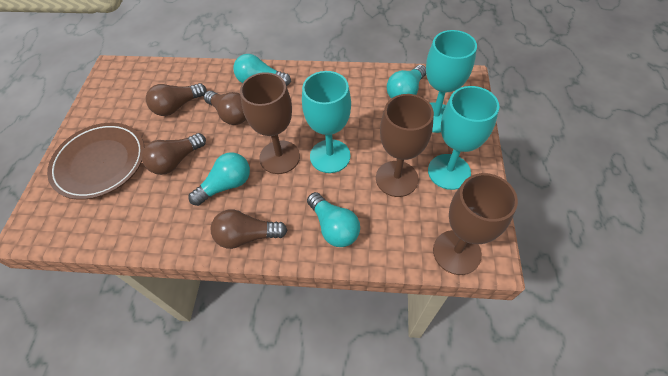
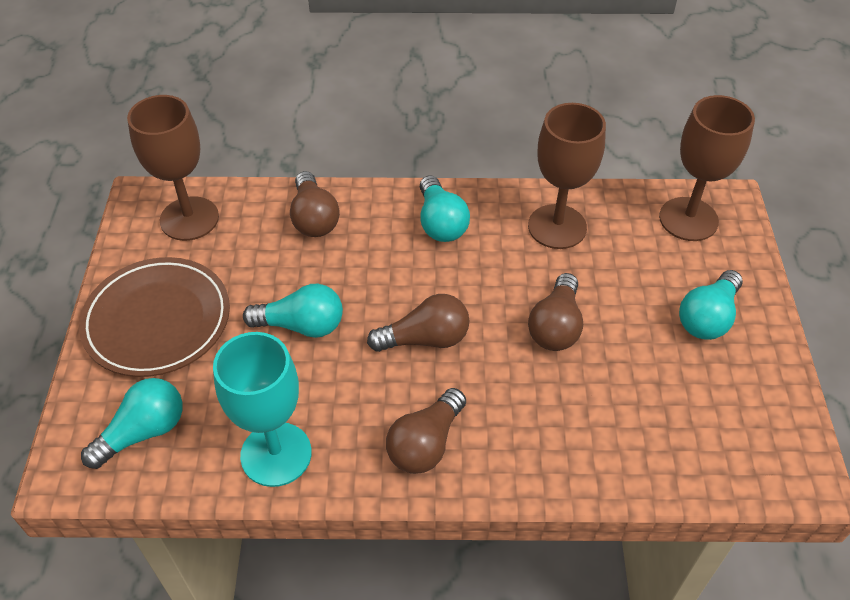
turquoise goblet: 3 -> 1

